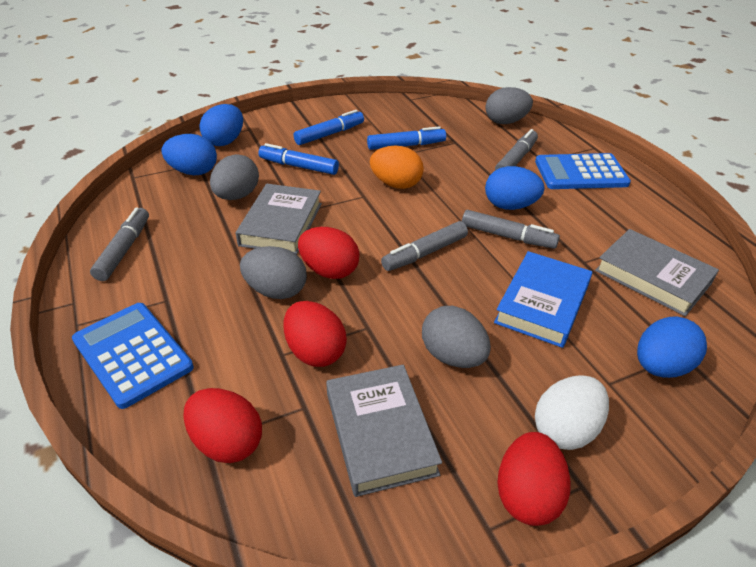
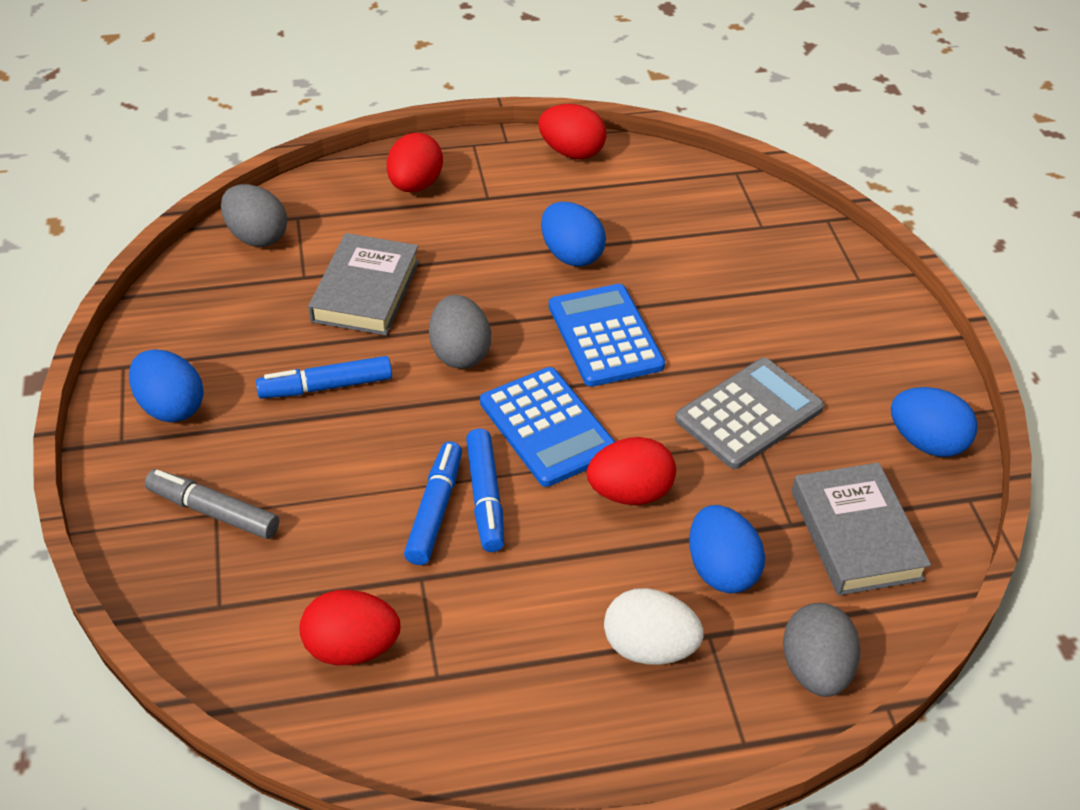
blue book: 1 -> 0
grey book: 3 -> 2
grey calculator: 0 -> 1
grey egg: 4 -> 3
grey marker: 4 -> 1
orange egg: 1 -> 0

